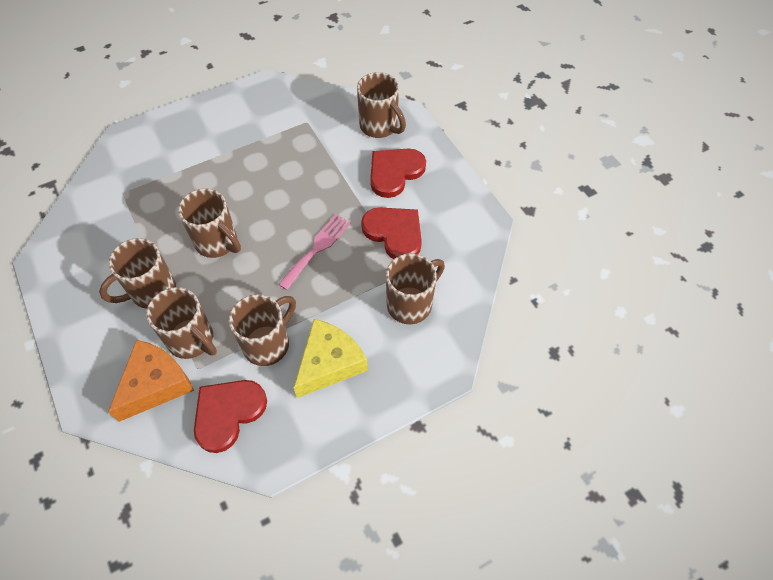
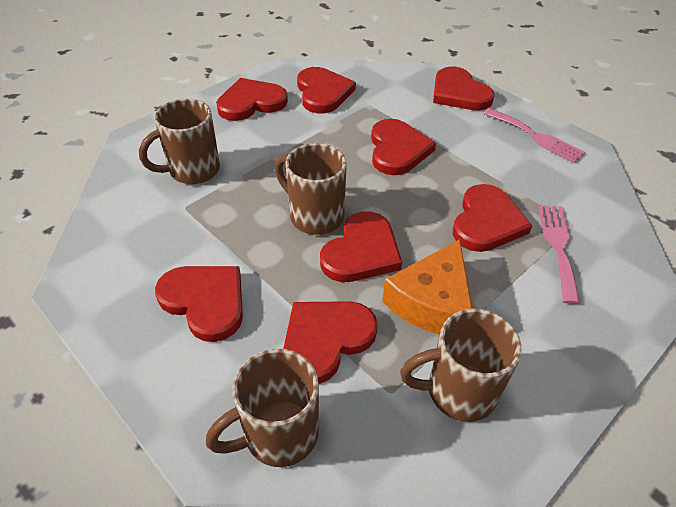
brown mug: 6 -> 4
pink fork: 1 -> 2
red heart: 3 -> 8
yellow cheese: 1 -> 0

